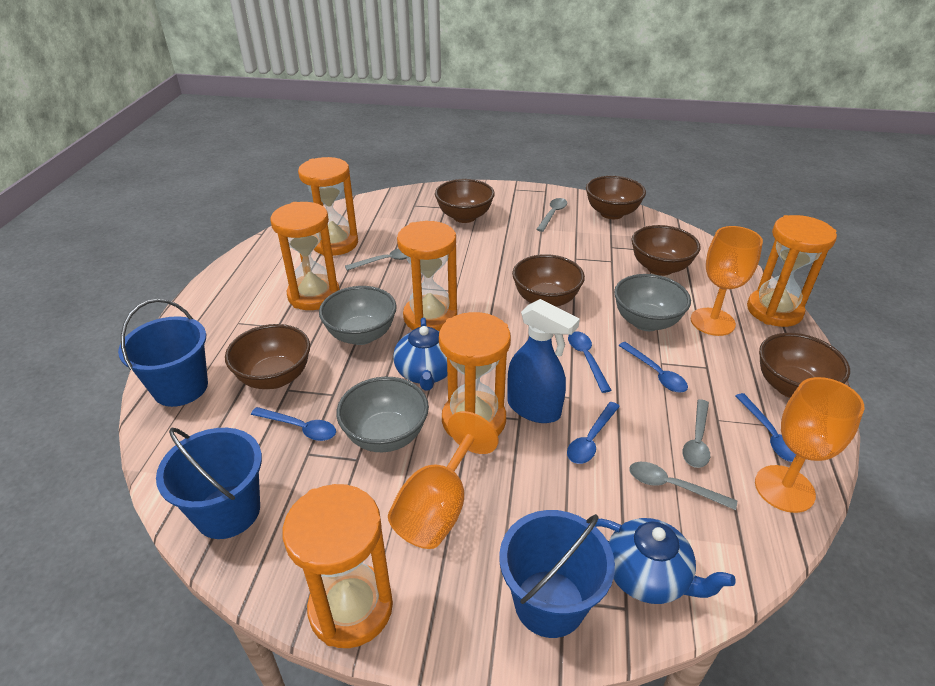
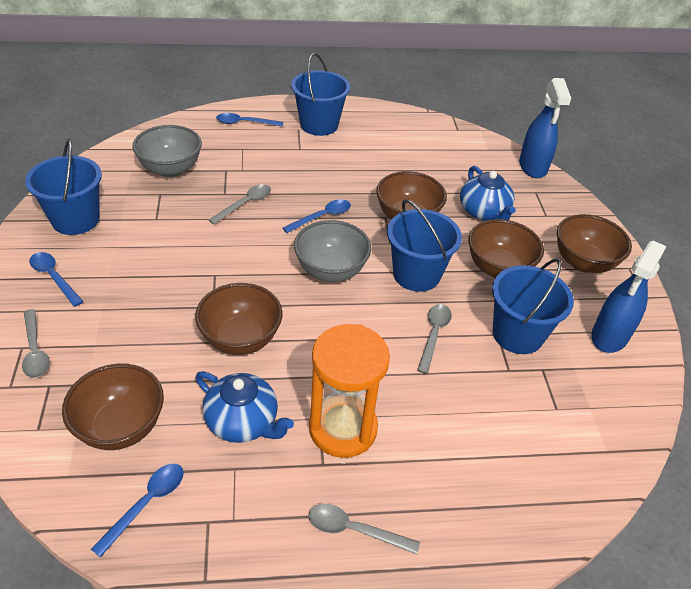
blue bucket: 3 -> 4
blue spoon: 5 -> 4
blue spray bottle: 1 -> 2
brown bowl: 6 -> 5
grey bowl: 3 -> 2
orange goblet: 3 -> 0
orange hourglass: 6 -> 1

